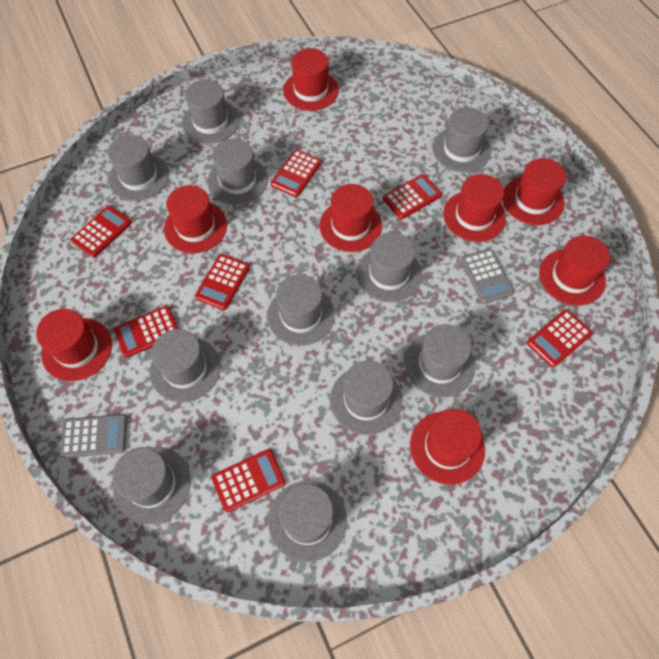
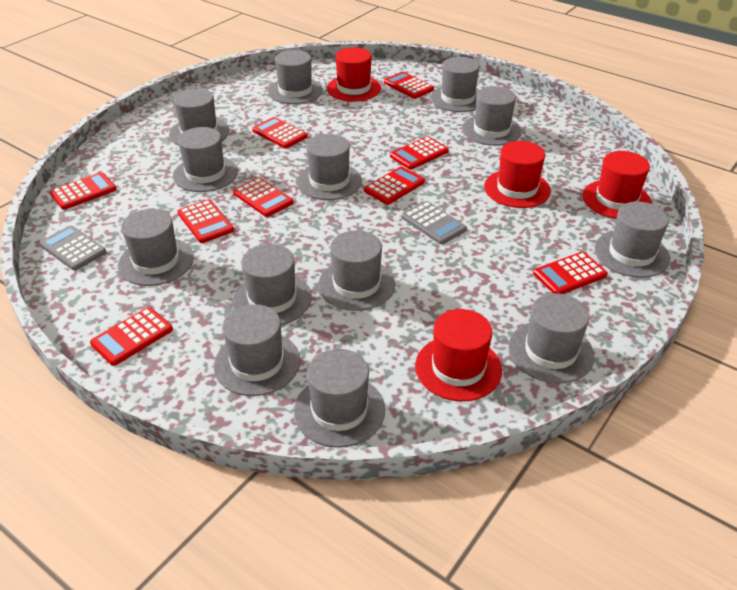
grey hat: 11 -> 13
red calculator: 7 -> 9
red hat: 8 -> 4

